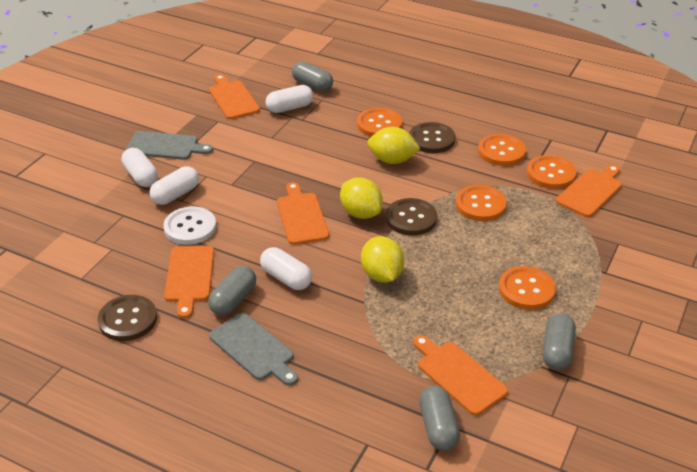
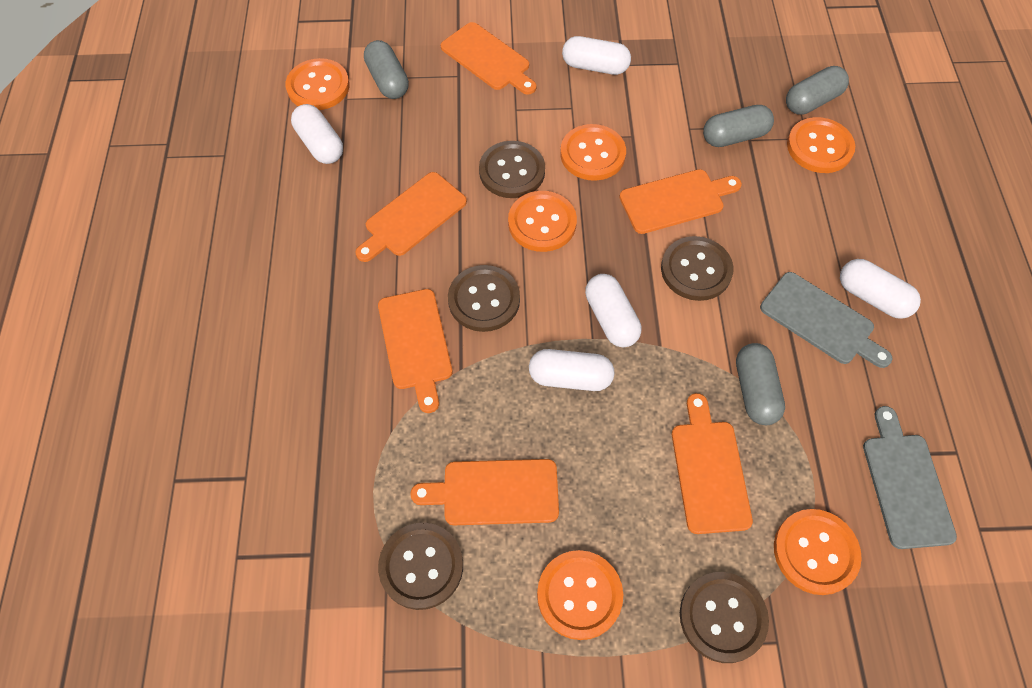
brown button: 3 -> 5
orange button: 5 -> 6
orange cutting board: 5 -> 6
white button: 1 -> 0
white capsule: 4 -> 5
yellow lemon: 3 -> 0

